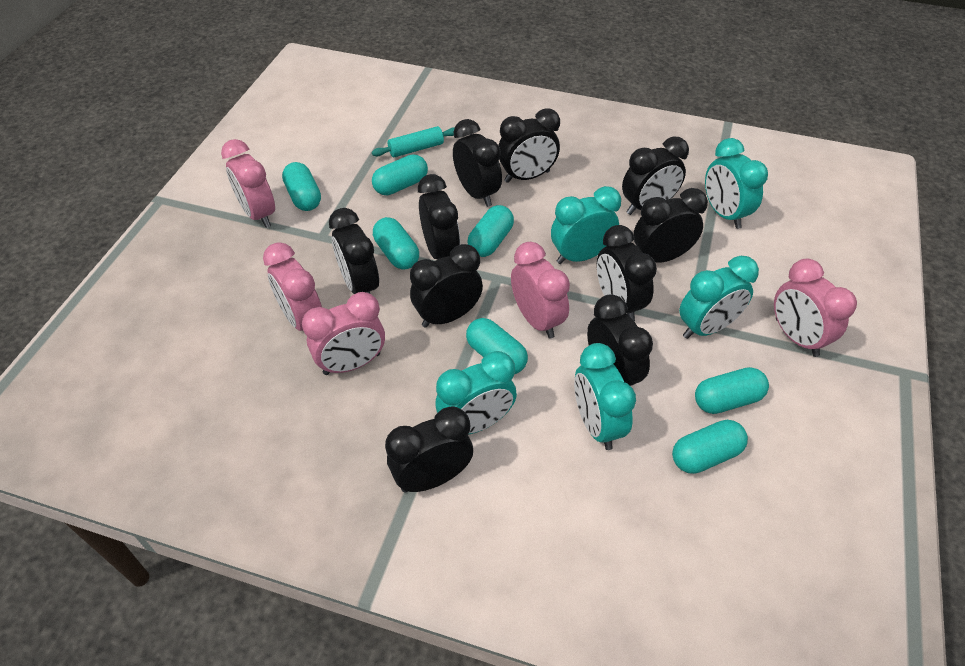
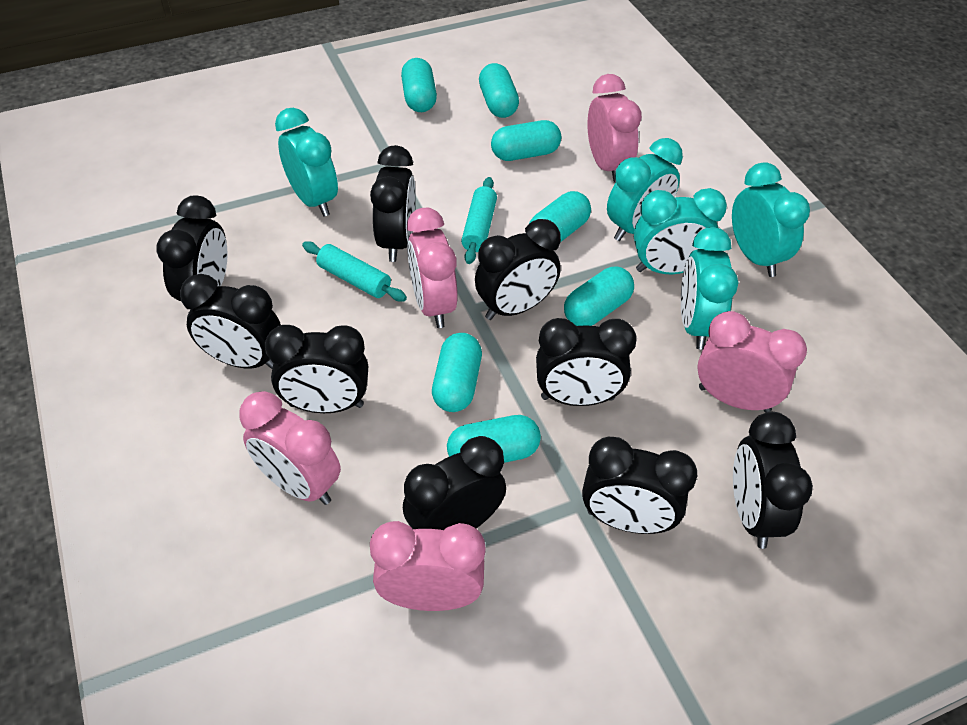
black clock: 10 -> 9
turquoise rolling pin: 1 -> 2

